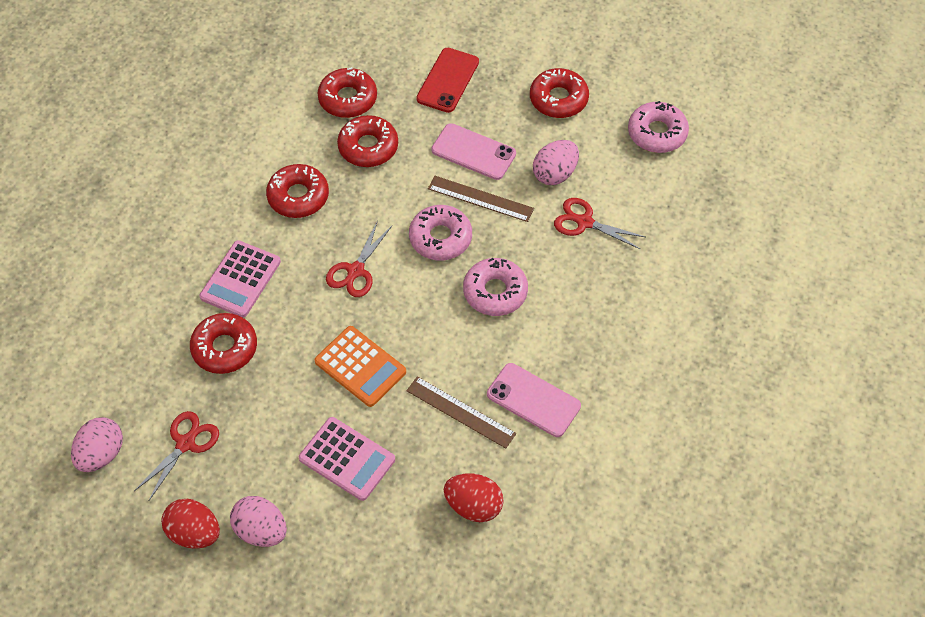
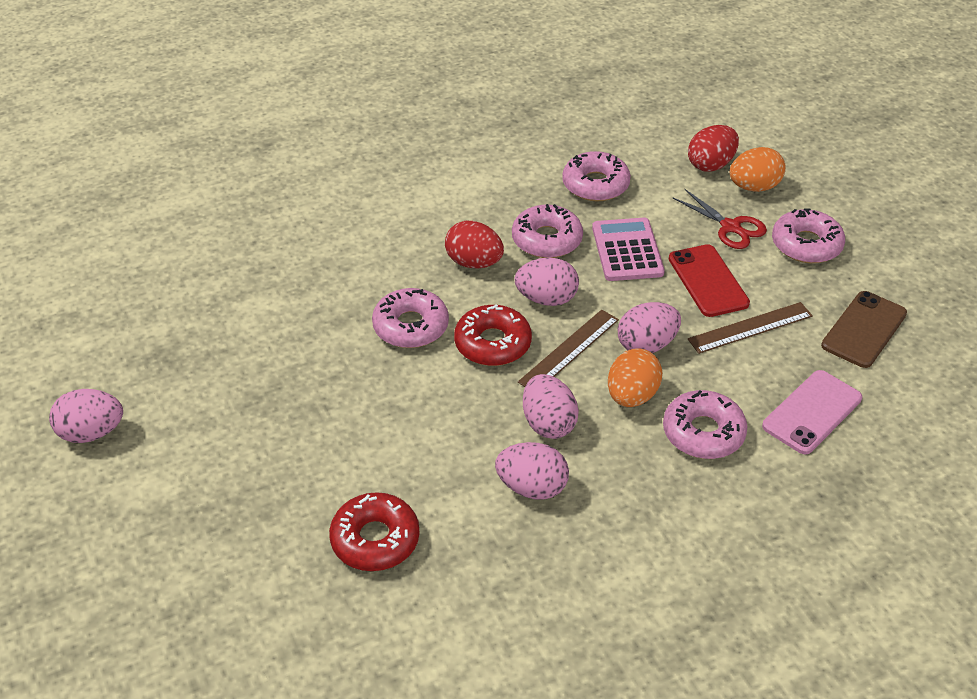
brown phone: 0 -> 1
orange calculator: 1 -> 0
orange egg: 0 -> 2
pink calculator: 2 -> 1
pink donut: 3 -> 5
pink egg: 3 -> 5
pink phone: 2 -> 1
red donut: 5 -> 2
red scissors: 3 -> 1

